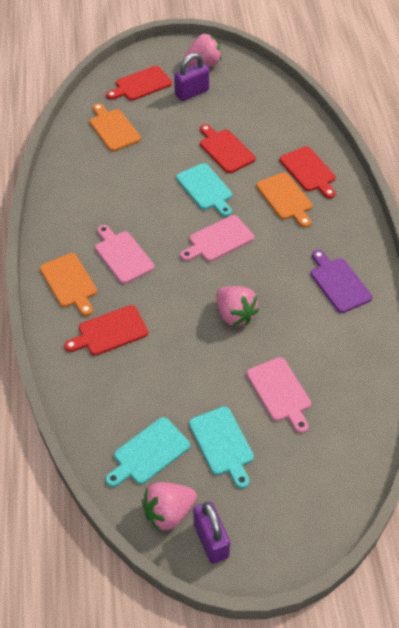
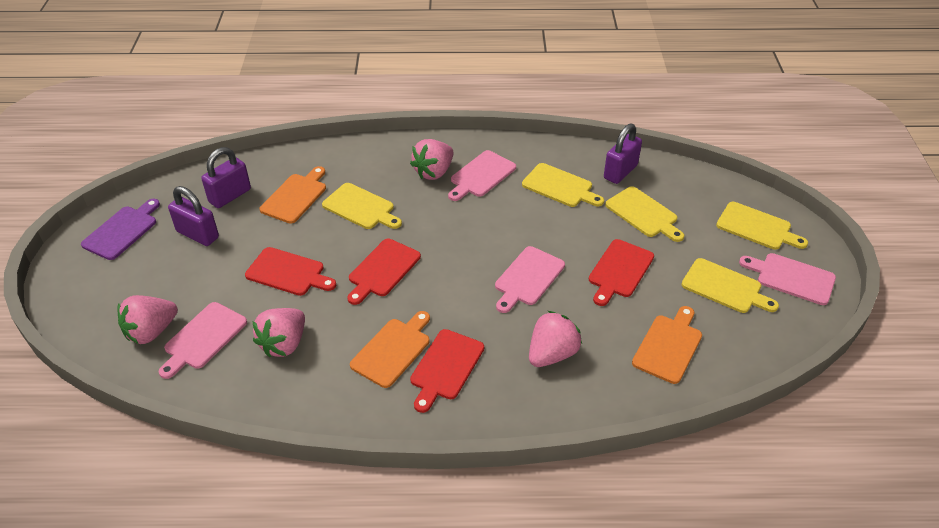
pink cutting board: 3 -> 4
pink strawberry: 3 -> 4
purple padlock: 2 -> 3
turquoise cutting board: 3 -> 0
yellow cutting board: 0 -> 5

